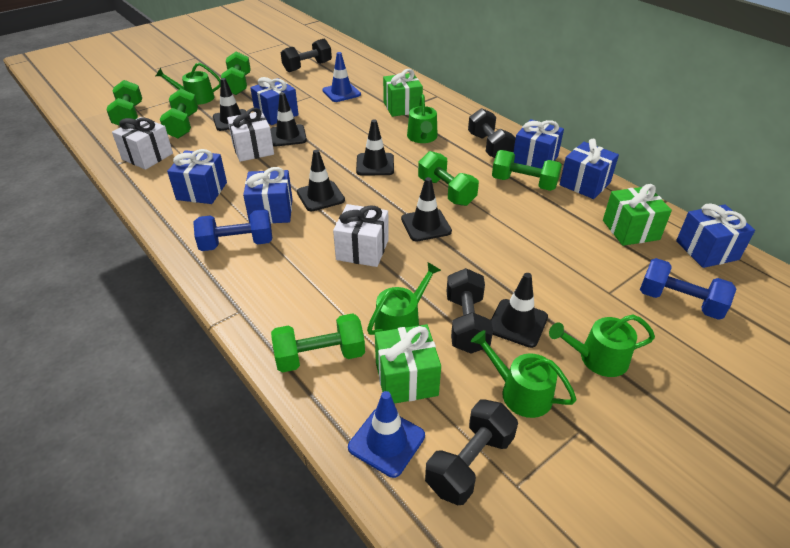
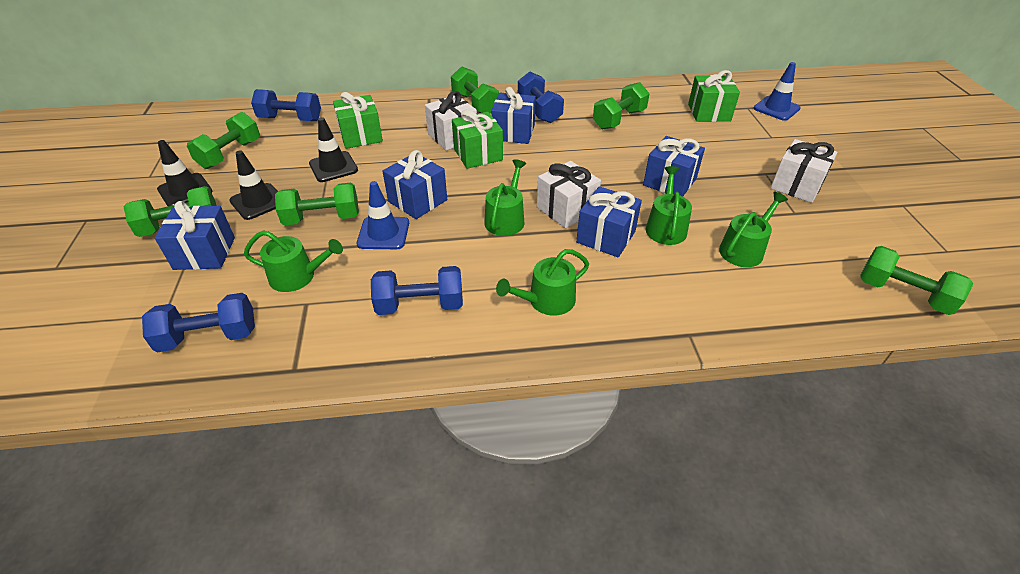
black dumbbell: 4 -> 0
black traffic cone: 6 -> 3
blue dumbbell: 2 -> 4
blue gift: 6 -> 5

